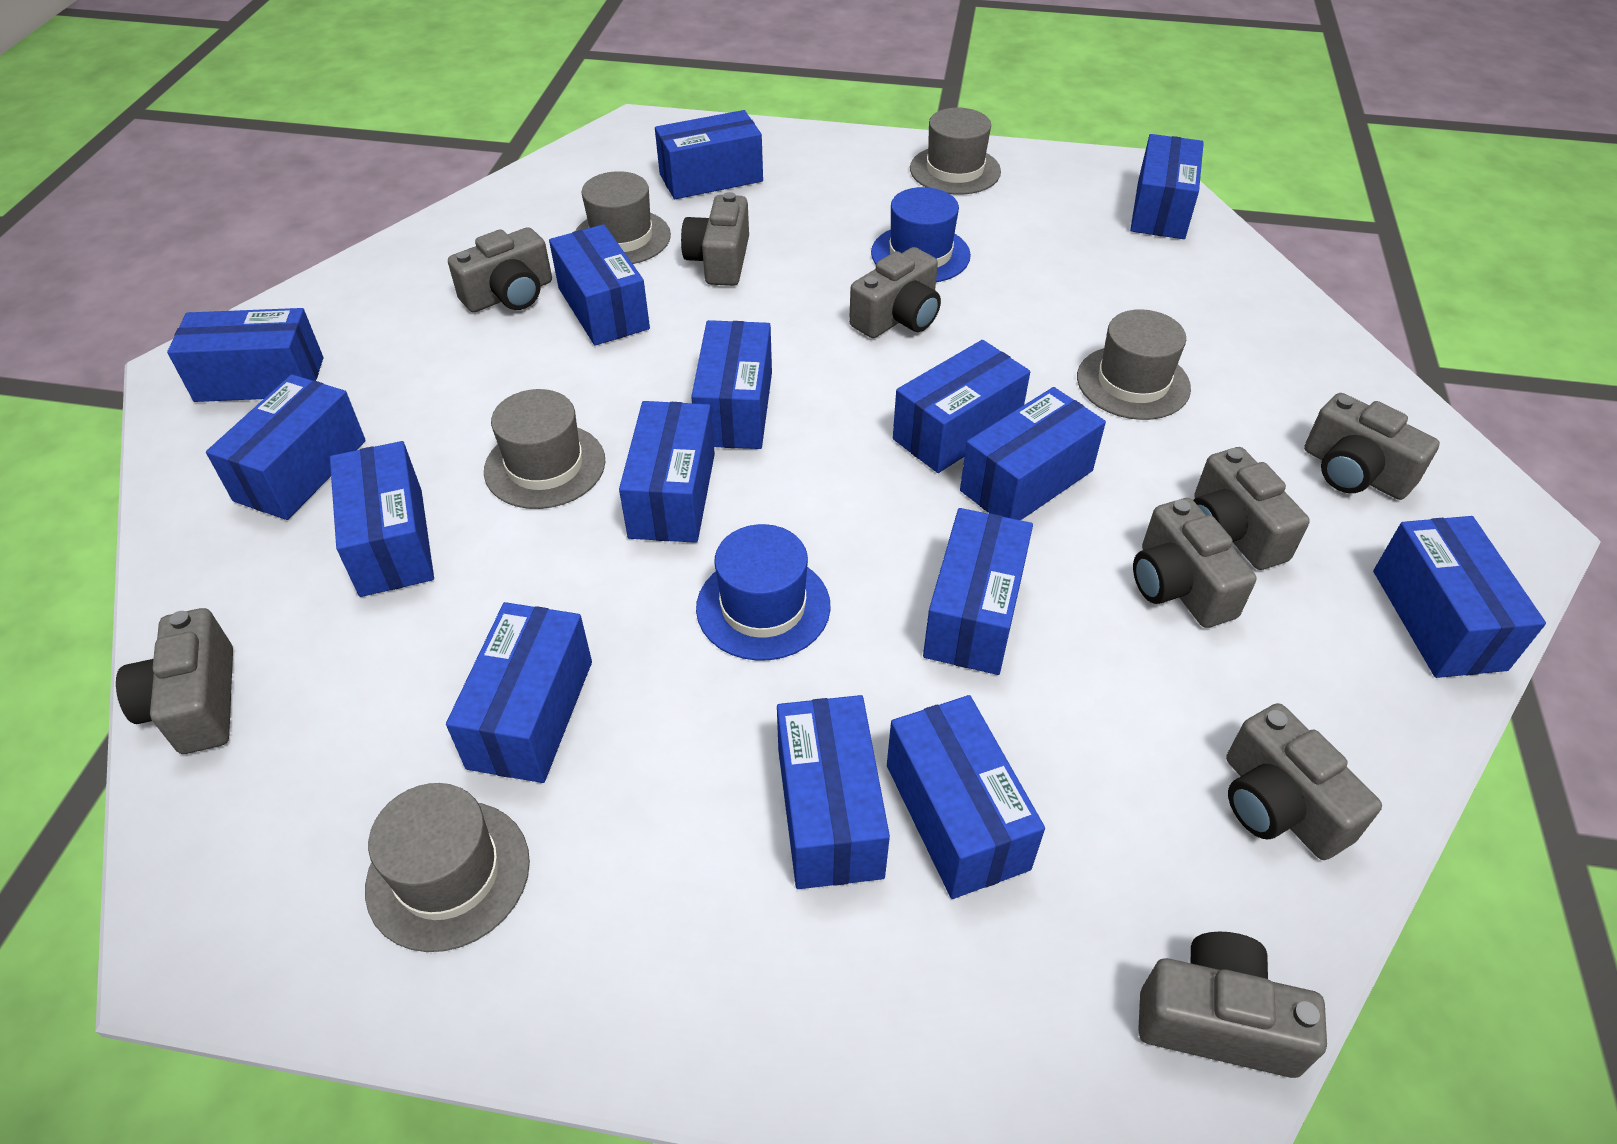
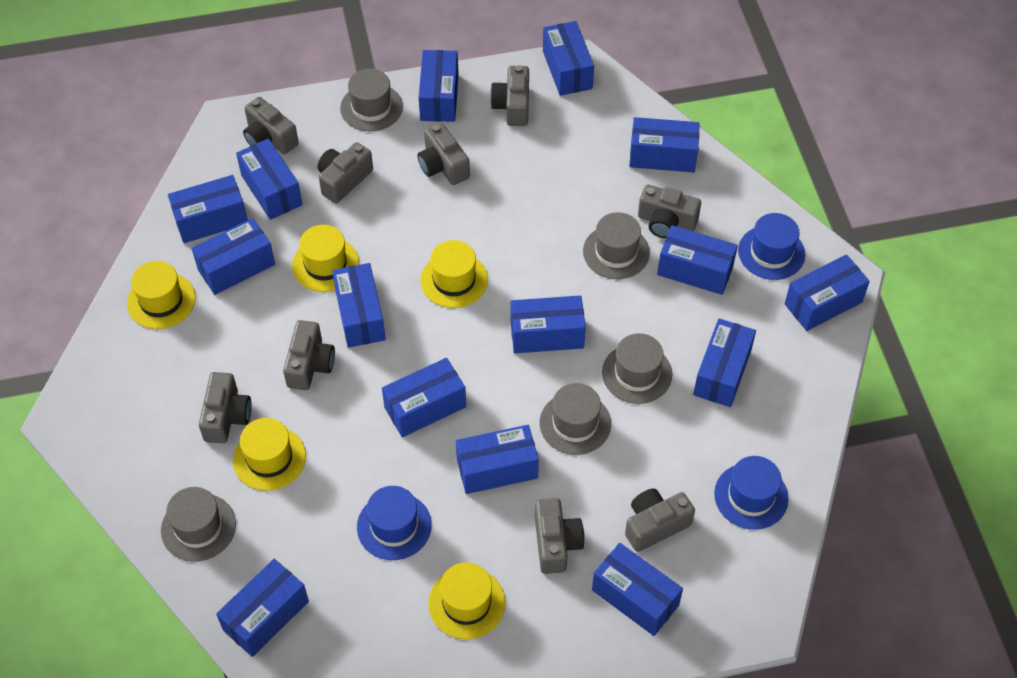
blue hat: 2 -> 3
yellow hat: 0 -> 5

